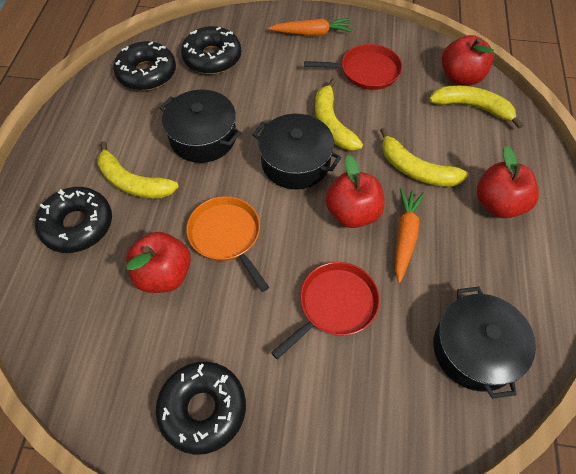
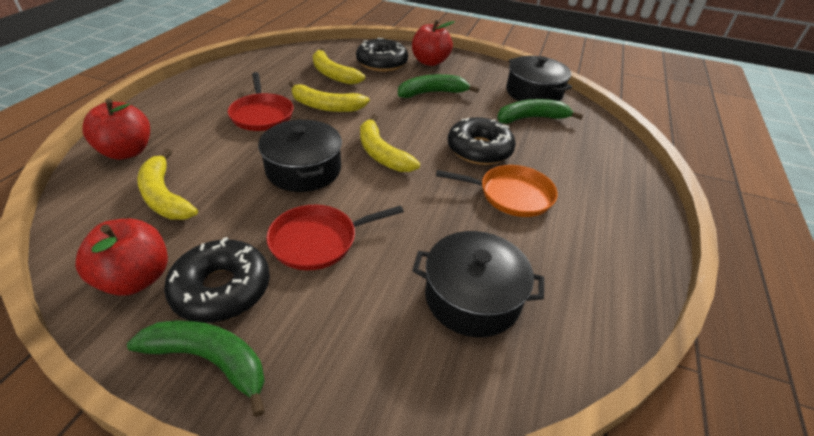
black donut: 4 -> 3
green banana: 0 -> 3
orange carrot: 2 -> 0
red apple: 4 -> 3

